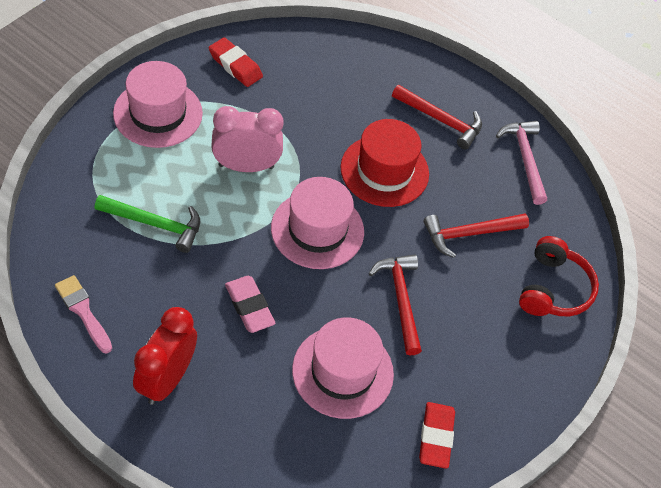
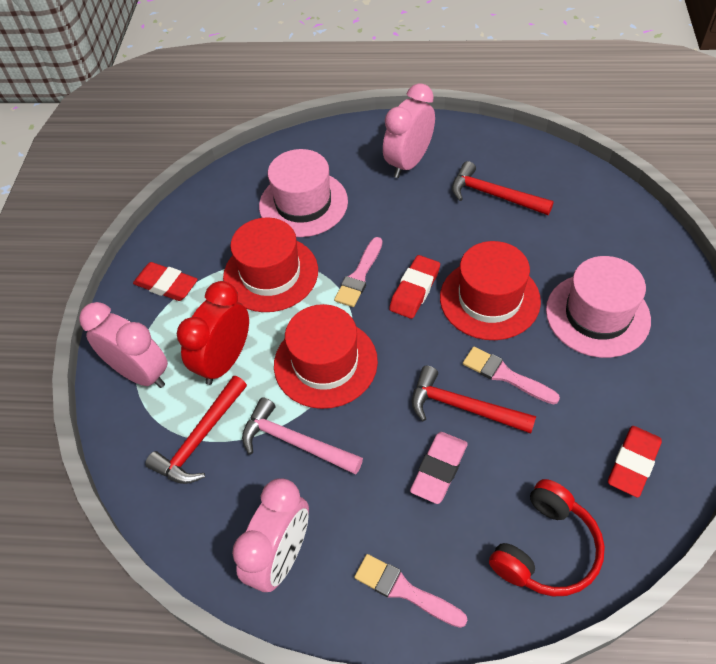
green hammer: 1 -> 0
pink brush: 1 -> 3
pink clock: 1 -> 3
pink hat: 3 -> 2
red eraser: 2 -> 3
red hat: 1 -> 3

